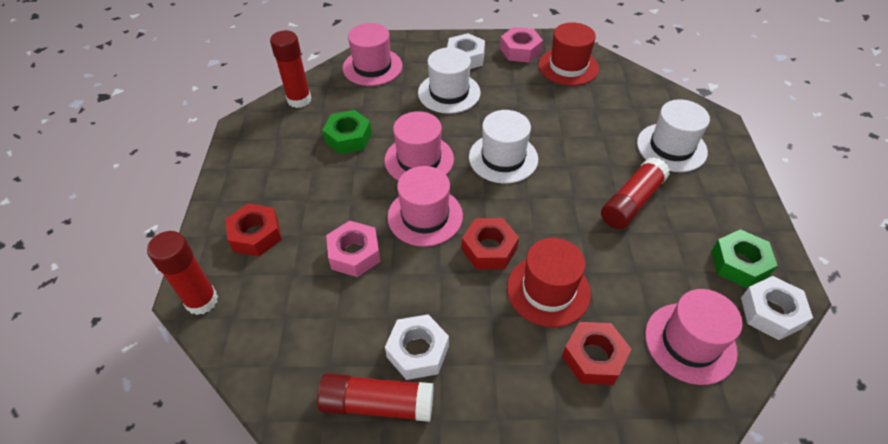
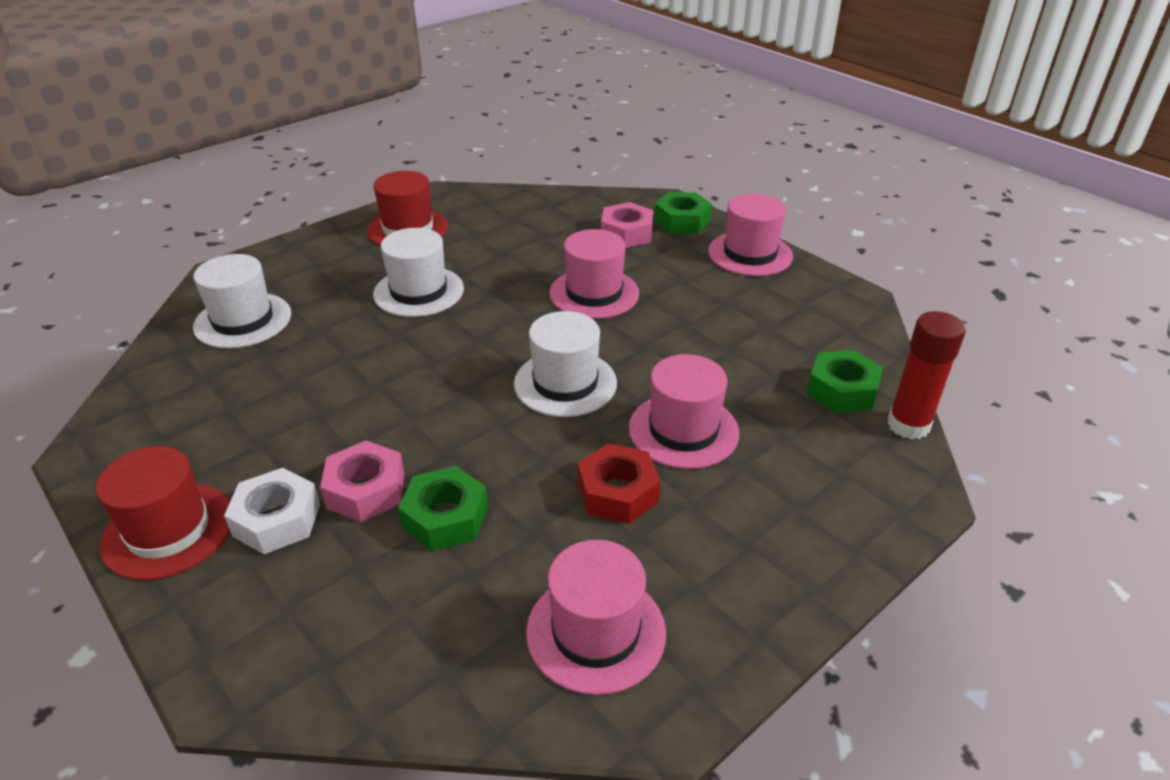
green nut: 2 -> 3
red glue stick: 4 -> 1
red nut: 3 -> 1
white nut: 3 -> 1

